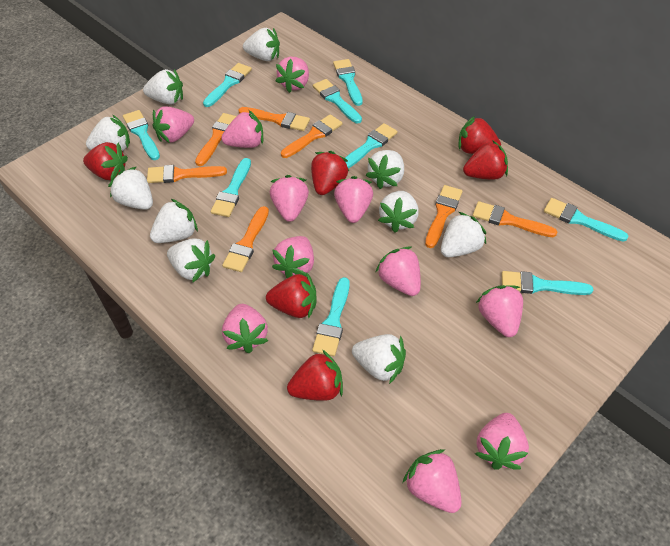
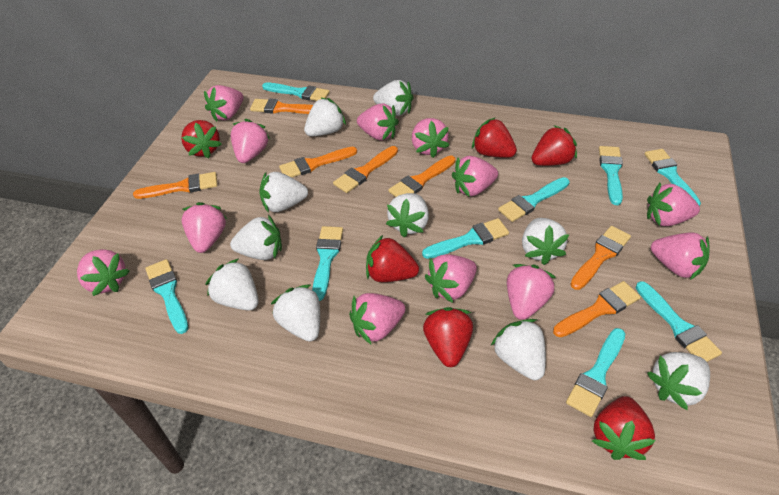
pink strawberry: 11 -> 12

